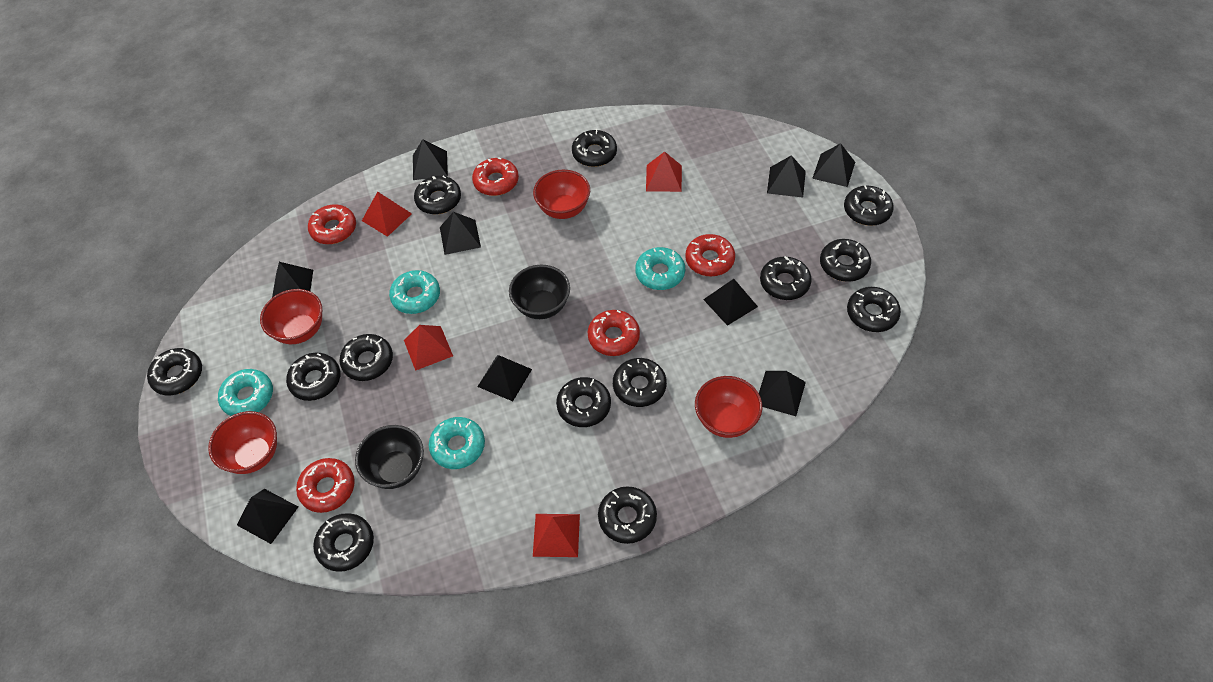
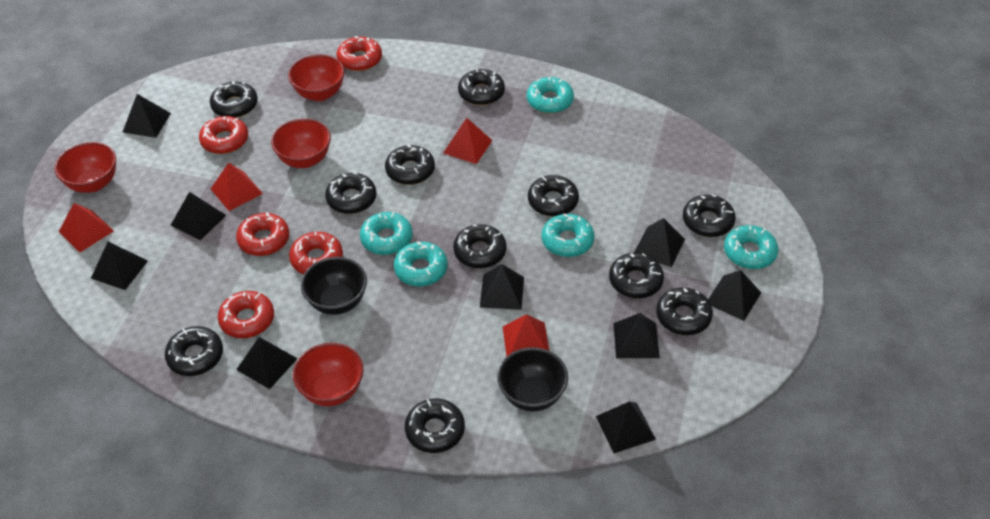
black donut: 13 -> 11
turquoise donut: 4 -> 5

